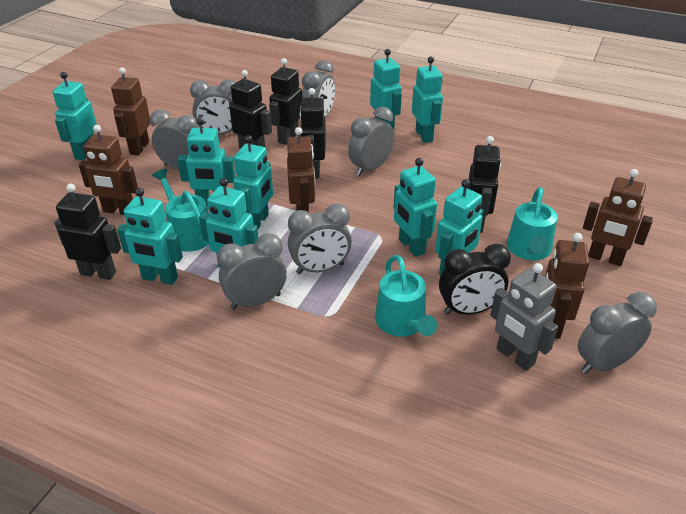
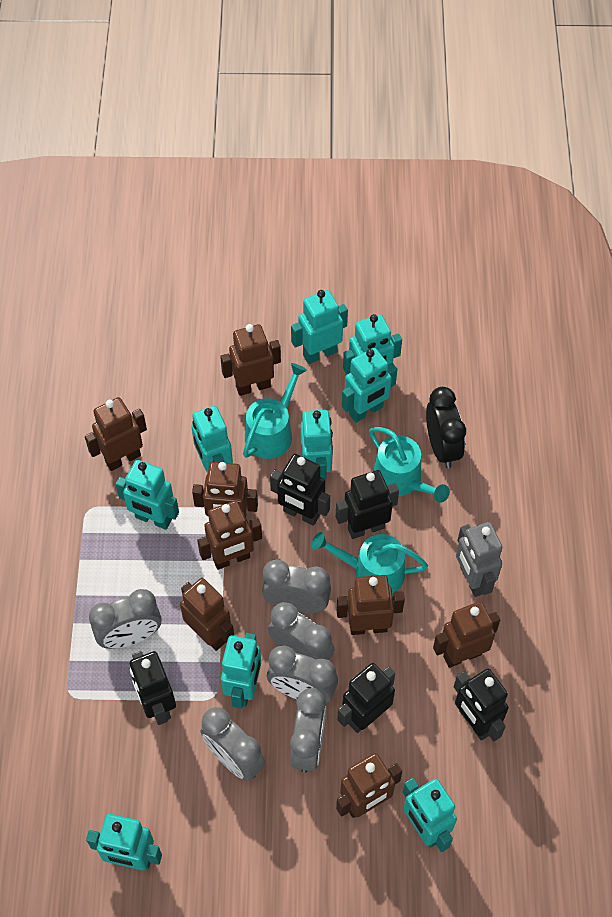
brown robot: 5 -> 8
grey clock: 7 -> 6

